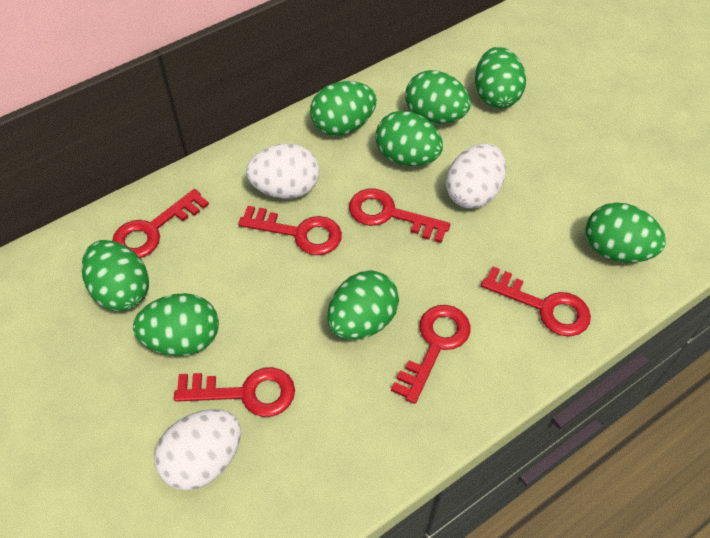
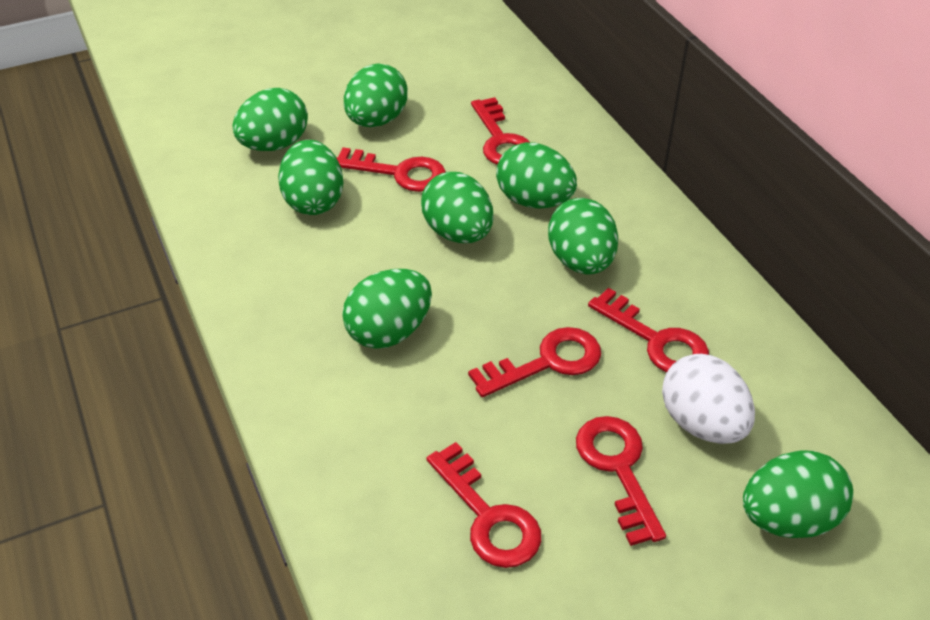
white egg: 3 -> 1

